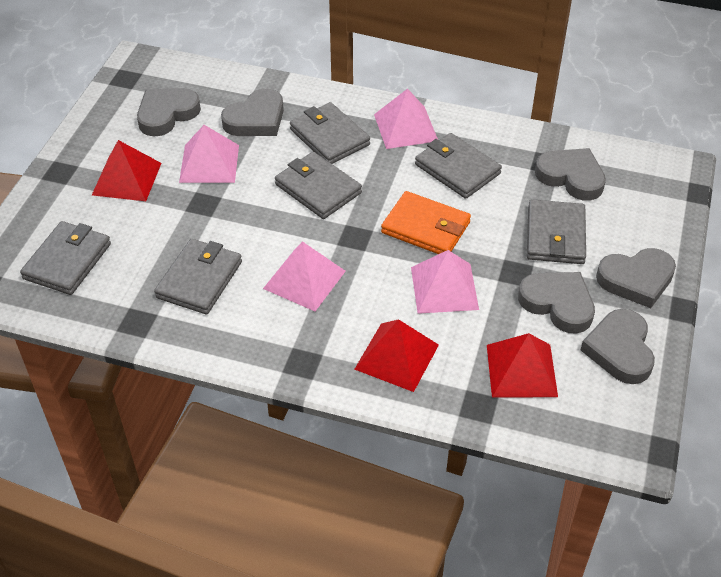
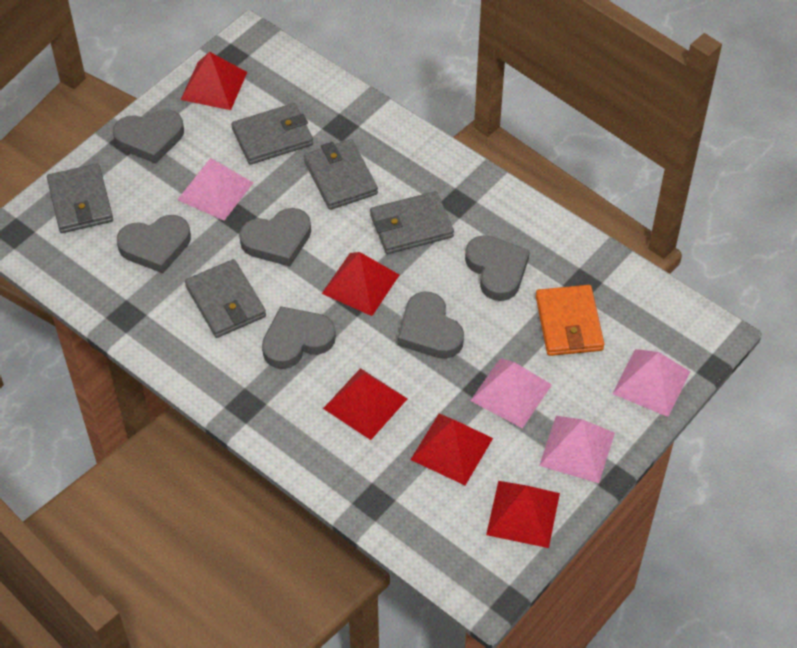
grey wallet: 6 -> 5
red pyramid: 3 -> 5

